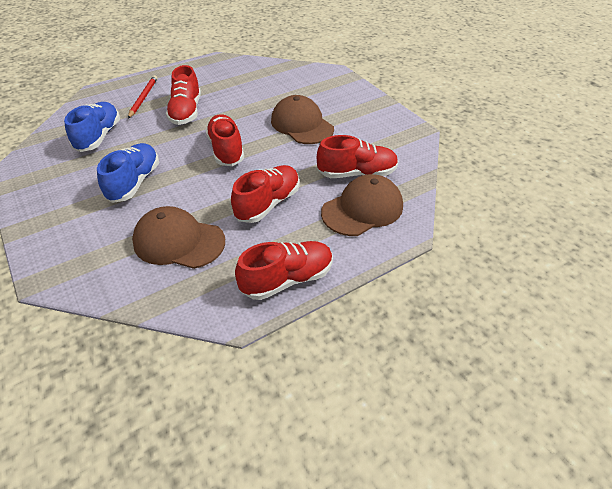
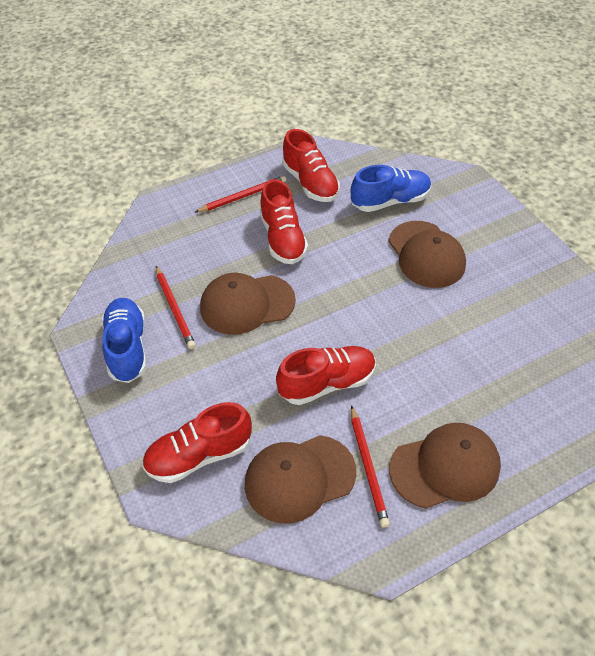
brown cap: 3 -> 4
red pencil: 1 -> 3
red shoe: 5 -> 4

